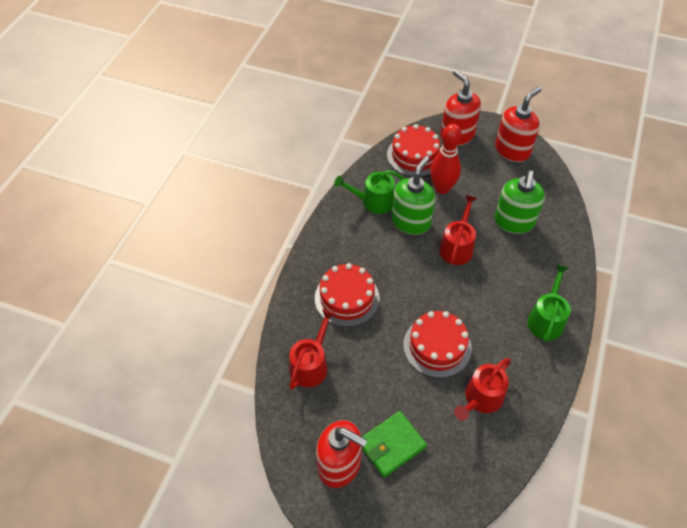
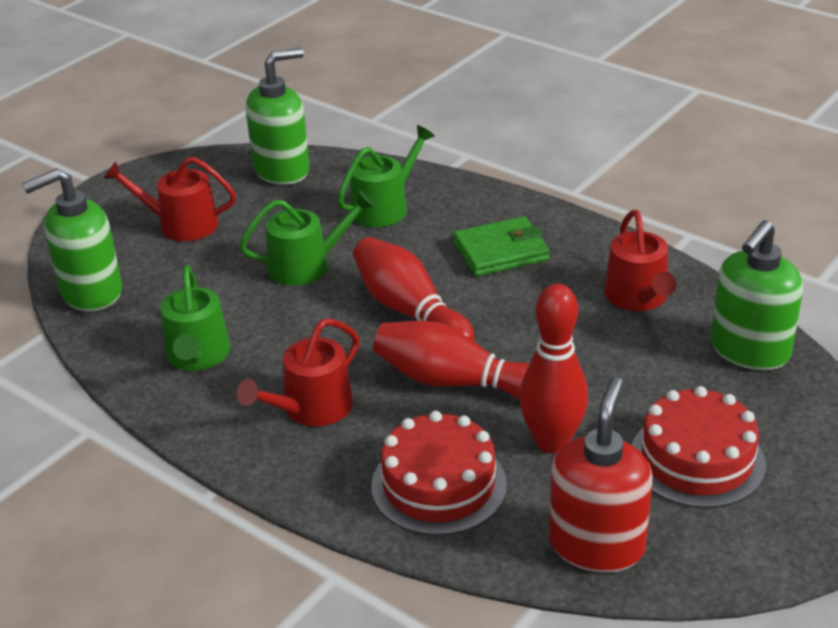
green soap dispenser: 2 -> 3
green watering can: 2 -> 3
red bowling pin: 1 -> 3
red cake: 3 -> 2
red soap dispenser: 3 -> 1

